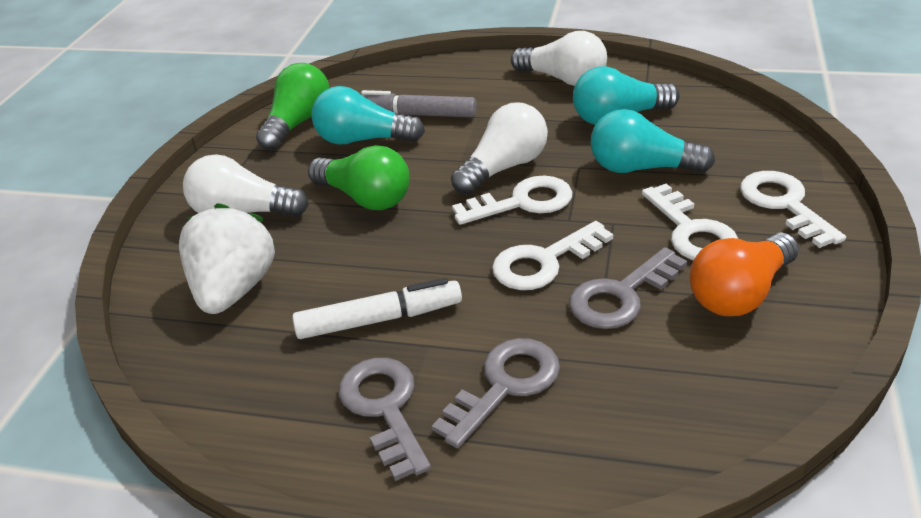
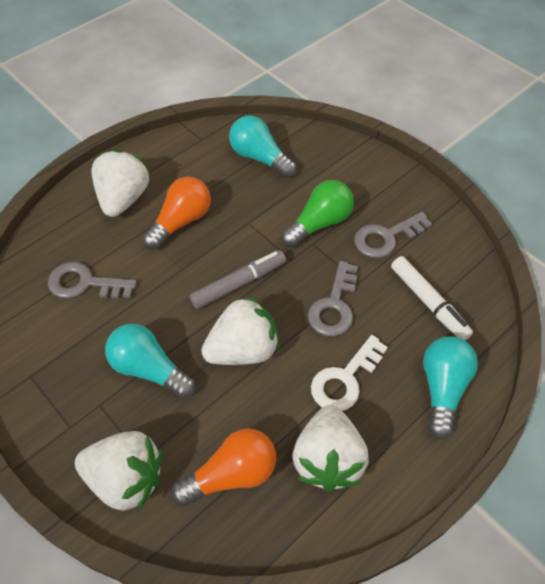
green light bulb: 2 -> 1
orange light bulb: 1 -> 2
white key: 4 -> 1
white light bulb: 3 -> 0
white strawberry: 1 -> 4

